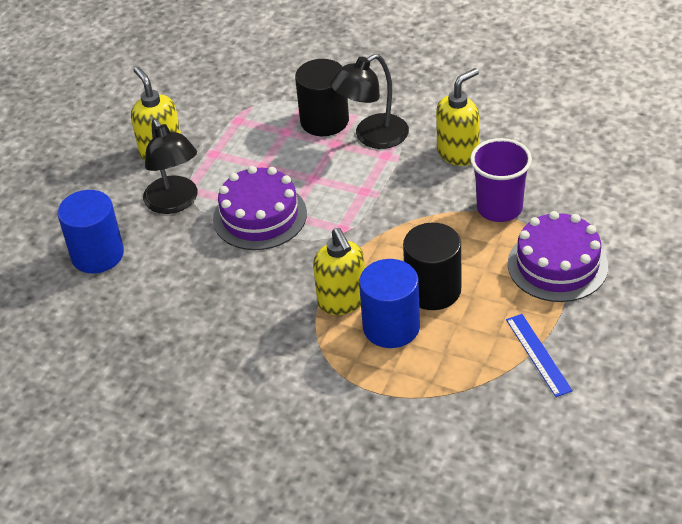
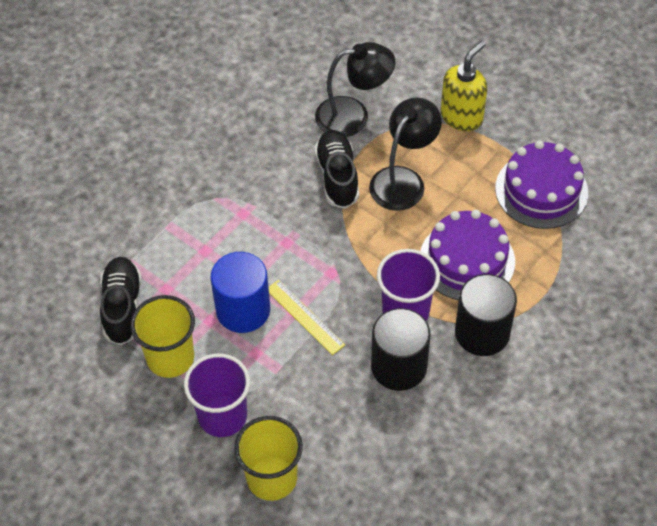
black shoe: 0 -> 2
blue cylinder: 2 -> 1
blue ruler: 1 -> 0
purple cup: 1 -> 2
yellow cup: 0 -> 2
yellow ruler: 0 -> 1
yellow soap dispenser: 3 -> 1

